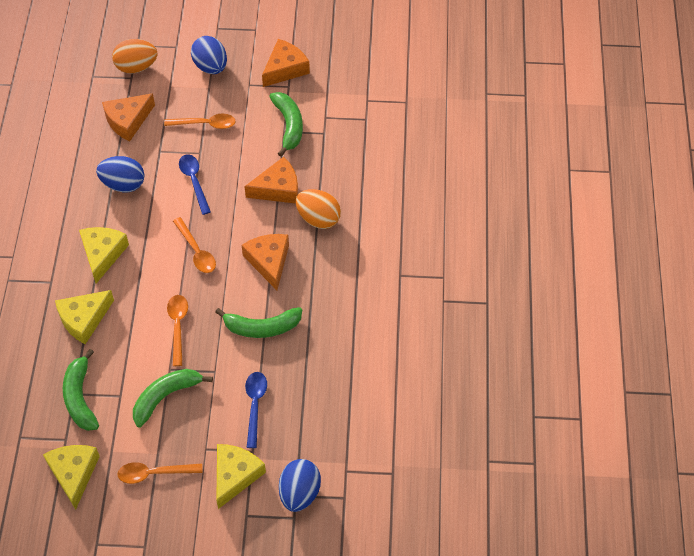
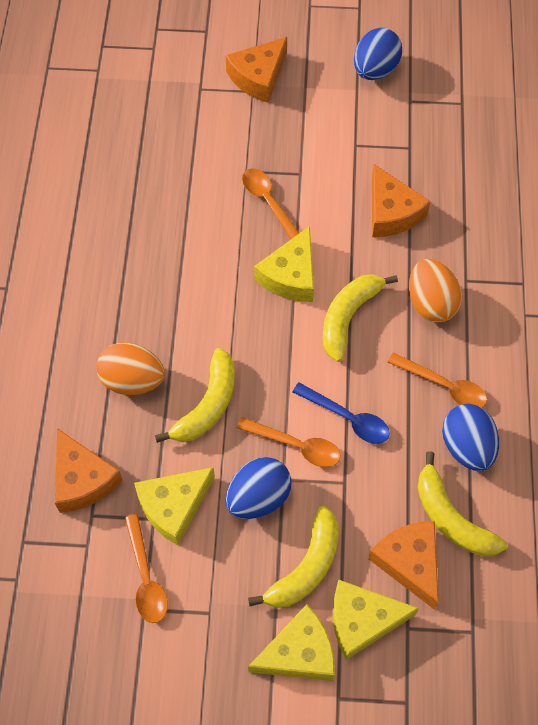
blue spoon: 2 -> 1
green banana: 4 -> 0
yellow banana: 0 -> 4

